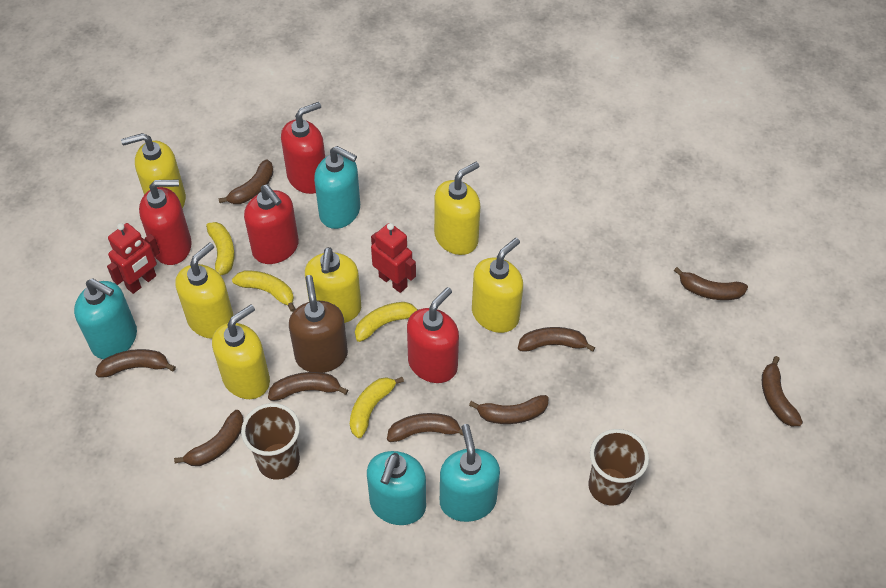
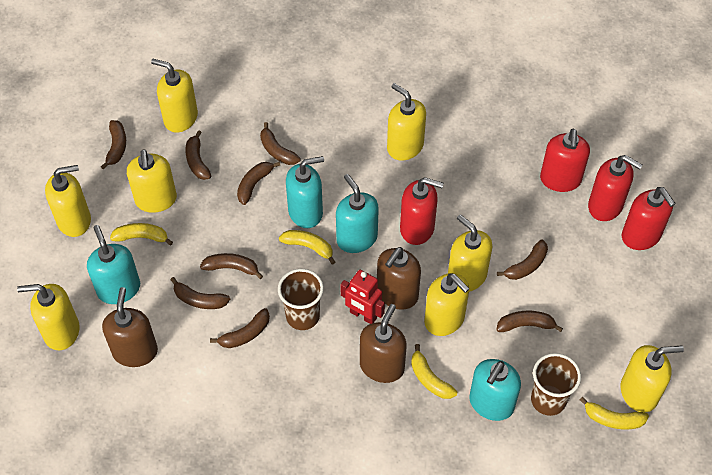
brown soap dispenser: 1 -> 3
red robot: 2 -> 1
yellow soap dispenser: 6 -> 8

